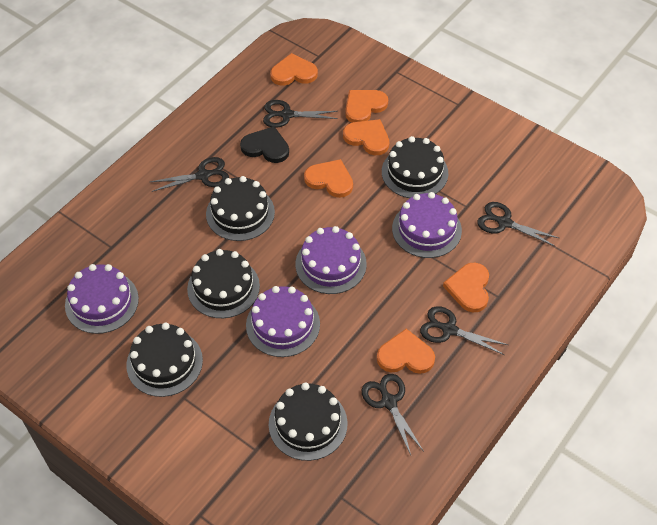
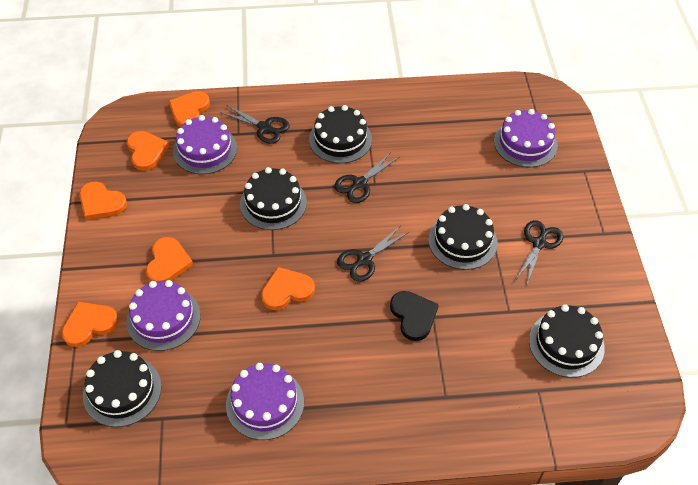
black scissors: 5 -> 4

